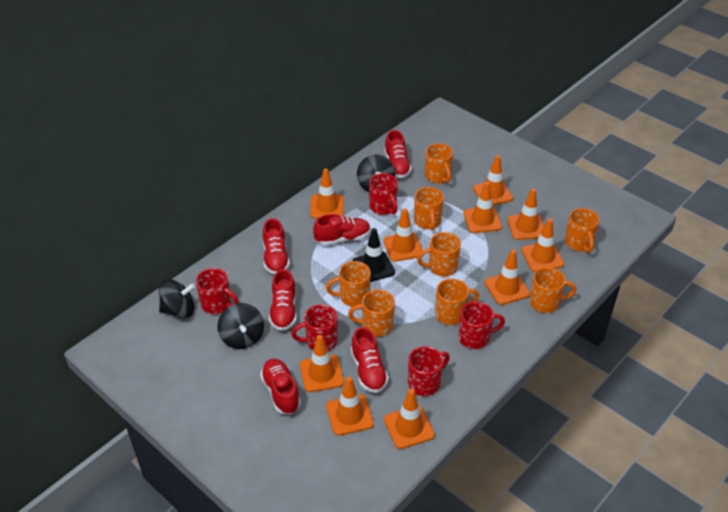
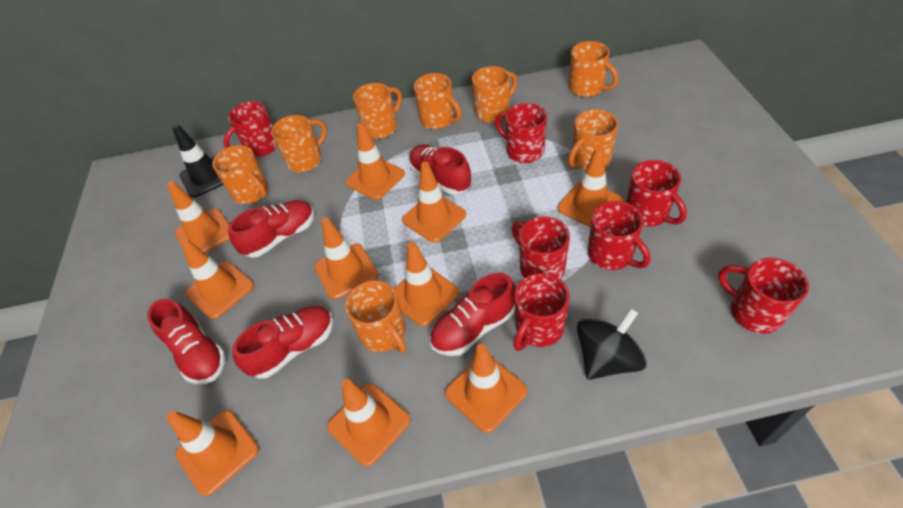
black spinning top: 3 -> 1
red mug: 5 -> 7
red shoe: 6 -> 5

